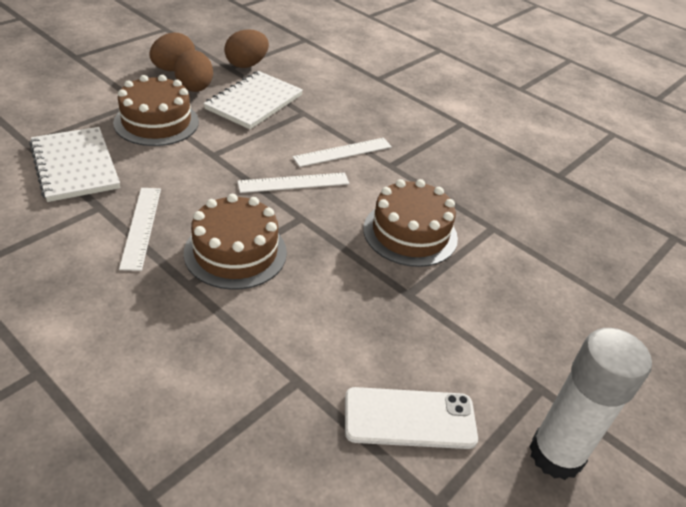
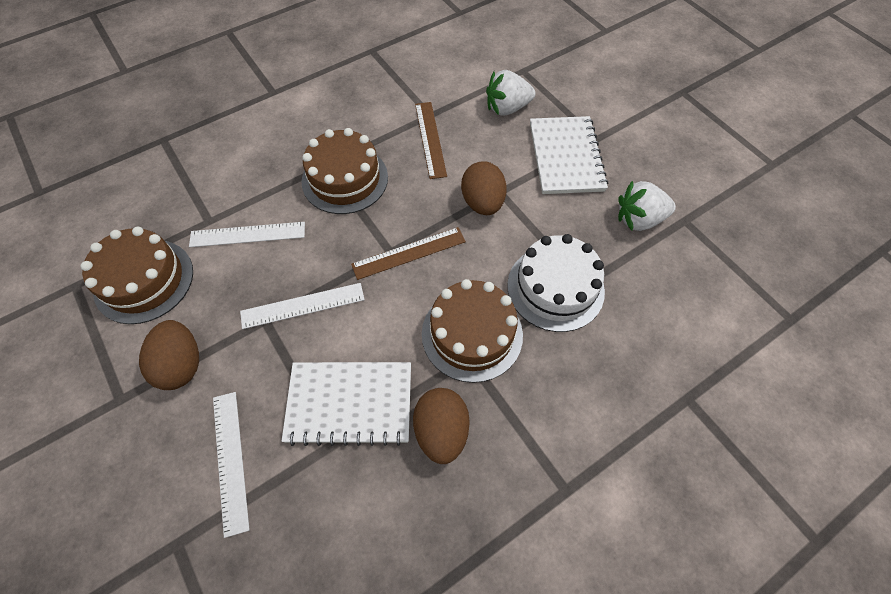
brown ruler: 0 -> 2
white cake: 0 -> 1
white glue stick: 1 -> 0
white phone: 1 -> 0
white strawberry: 0 -> 2

